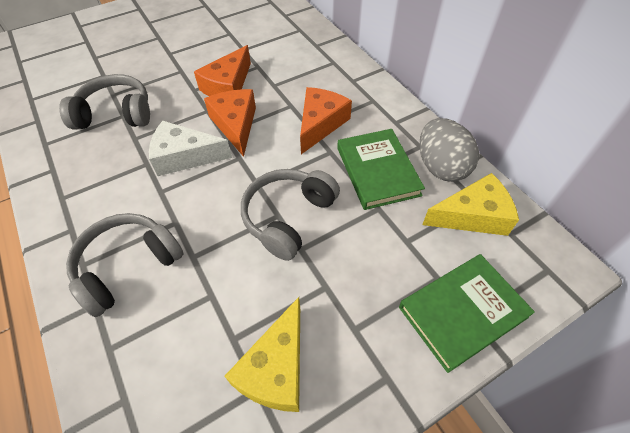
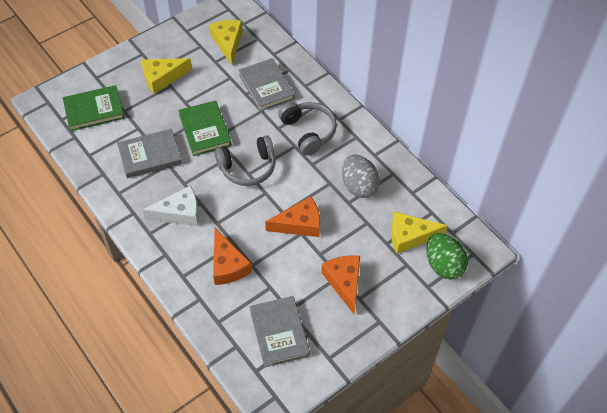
green egg: 0 -> 1
grey book: 0 -> 3
grey headphones: 3 -> 2
yellow cheese: 2 -> 3

